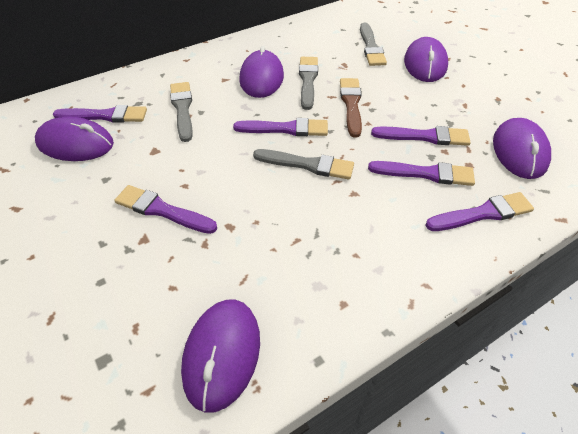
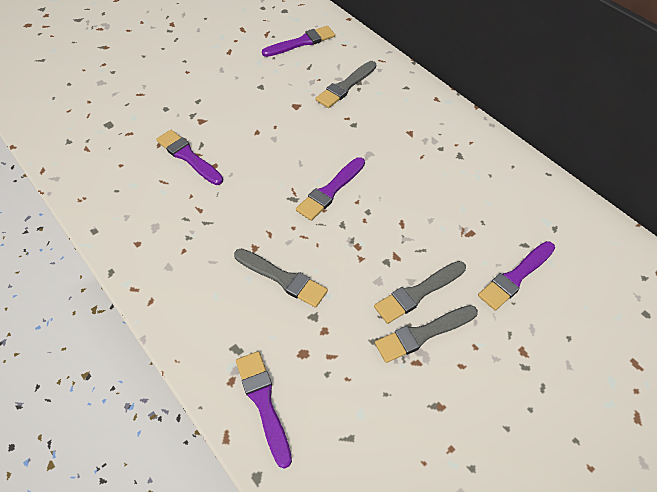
brown brush: 1 -> 0
purple brush: 6 -> 5
purple mouse: 5 -> 0

